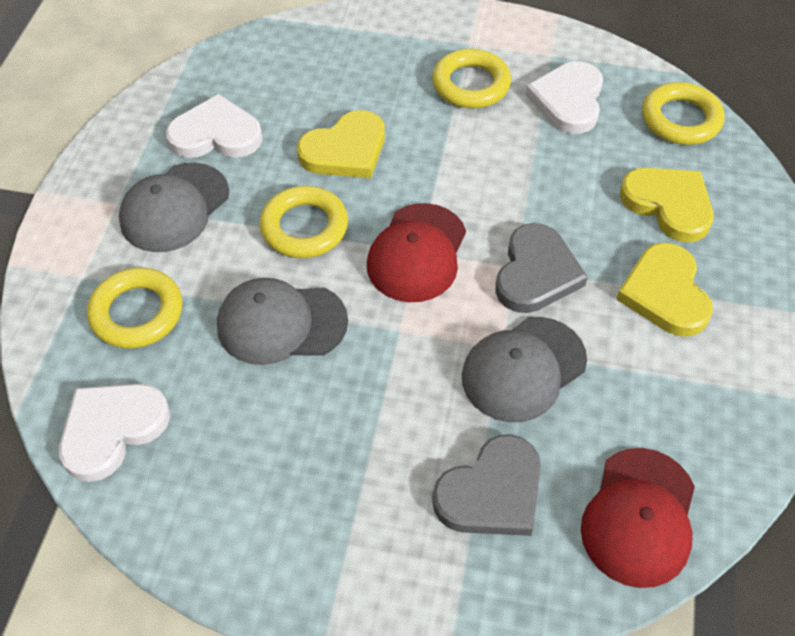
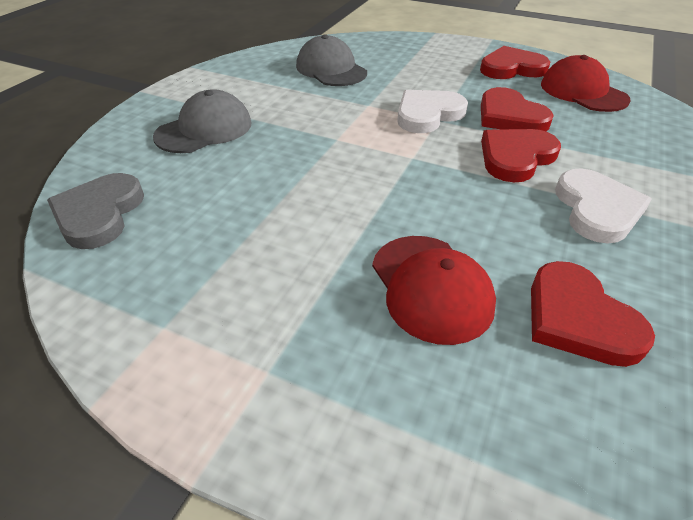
grey cap: 3 -> 2
grey heart: 2 -> 1
red heart: 0 -> 4
white heart: 3 -> 2
yellow heart: 3 -> 0
yellow ring: 4 -> 0

